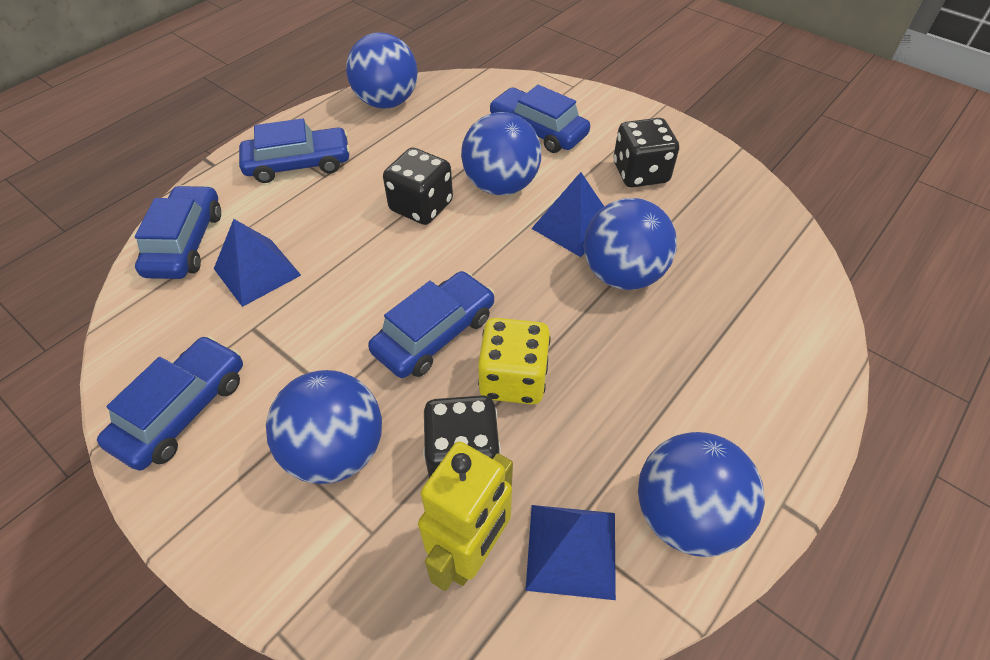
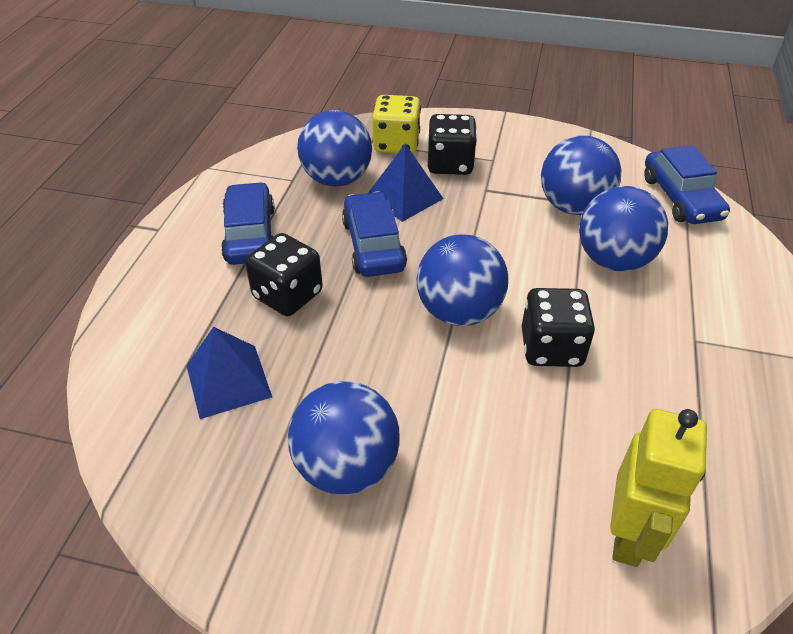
blue car: 5 -> 3
blue pyramid: 3 -> 2

